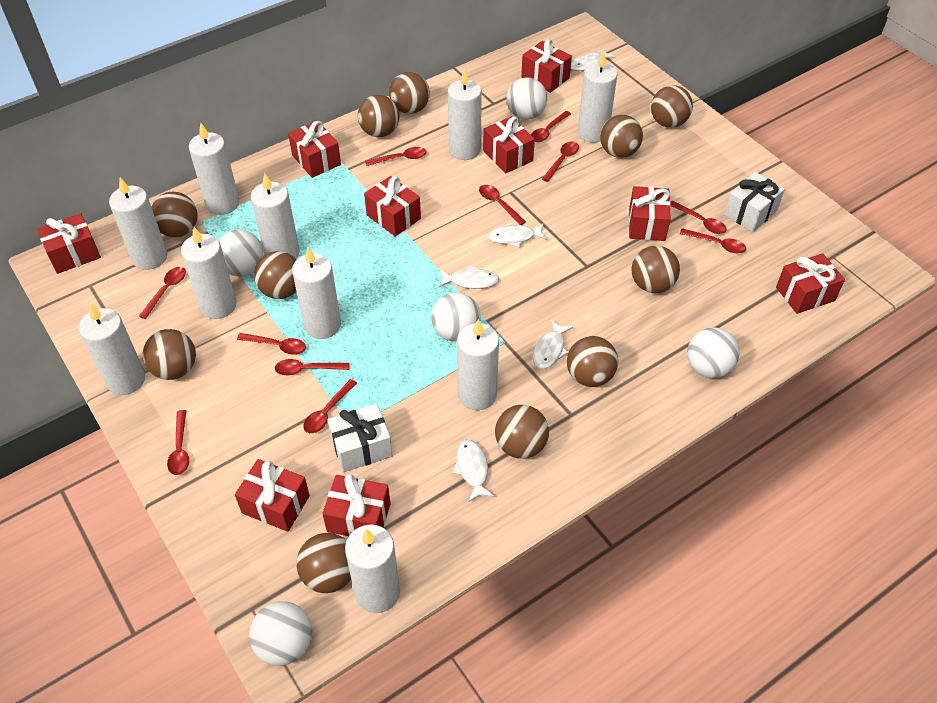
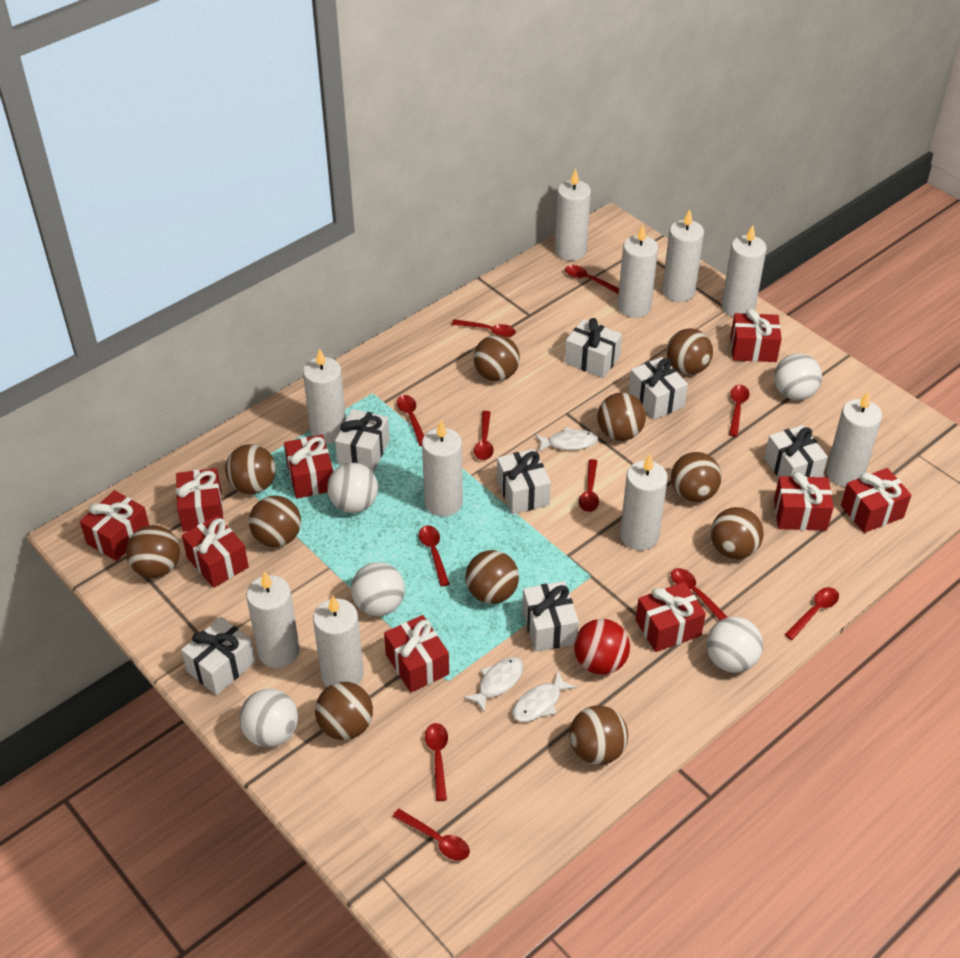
red ball: 0 -> 1
white fish: 5 -> 3
white gift: 2 -> 7

